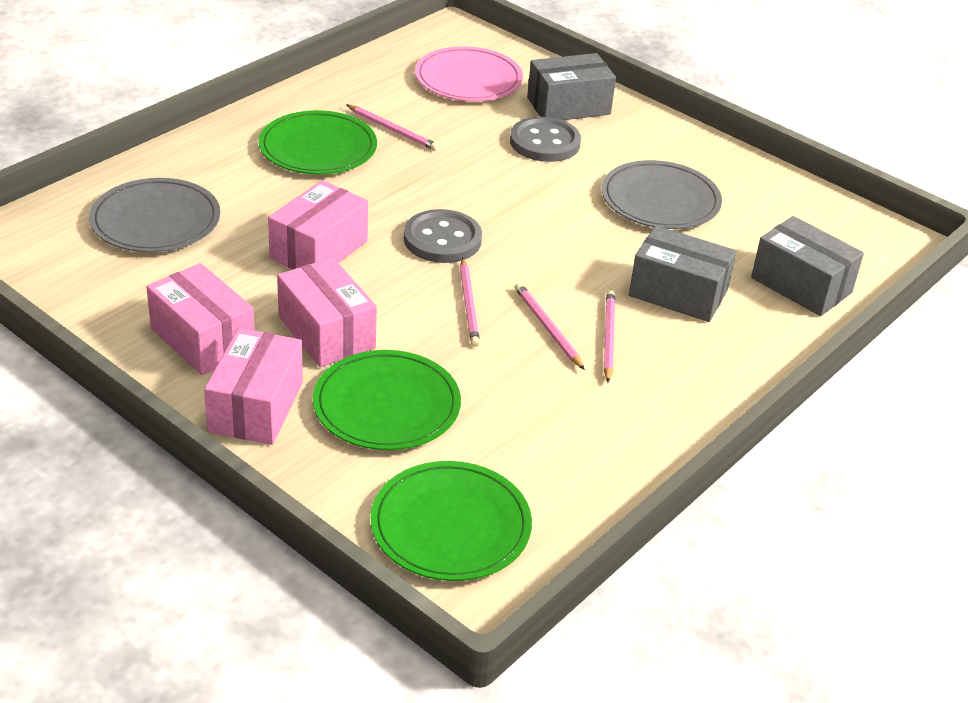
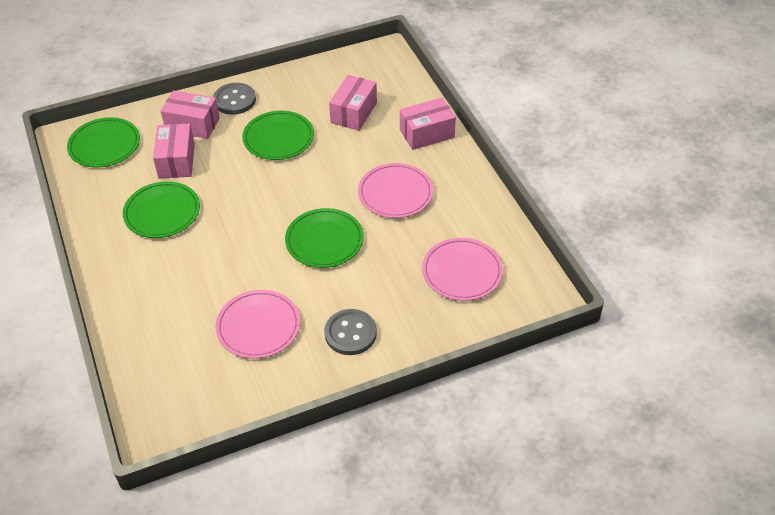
green plate: 3 -> 4
grey box: 3 -> 0
grey plate: 2 -> 0
pink pencil: 4 -> 0
pink plate: 1 -> 3

